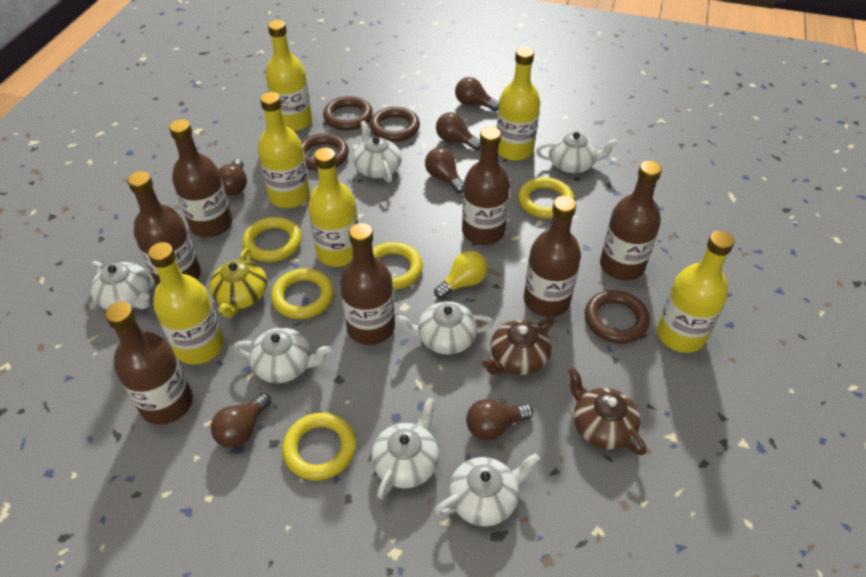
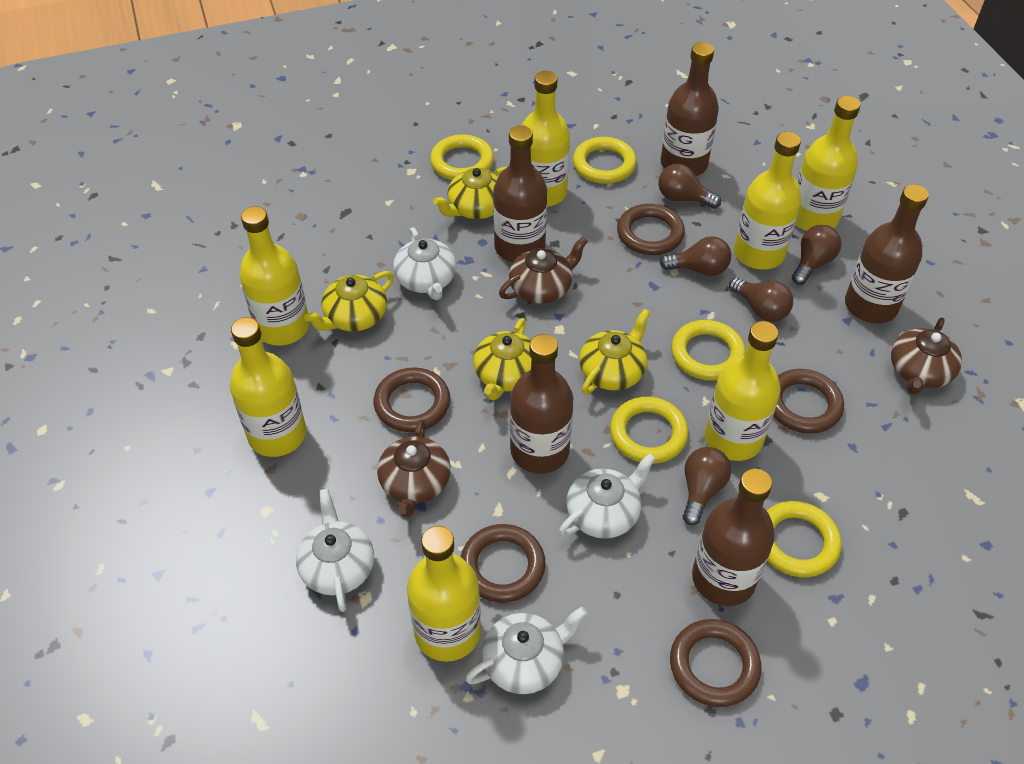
brown bottle: 7 -> 5
brown light bulb: 6 -> 5
brown ring: 4 -> 5
brown teapot: 2 -> 3
white teapot: 7 -> 4
yellow bottle: 6 -> 7
yellow light bulb: 1 -> 0
yellow teapot: 1 -> 4

